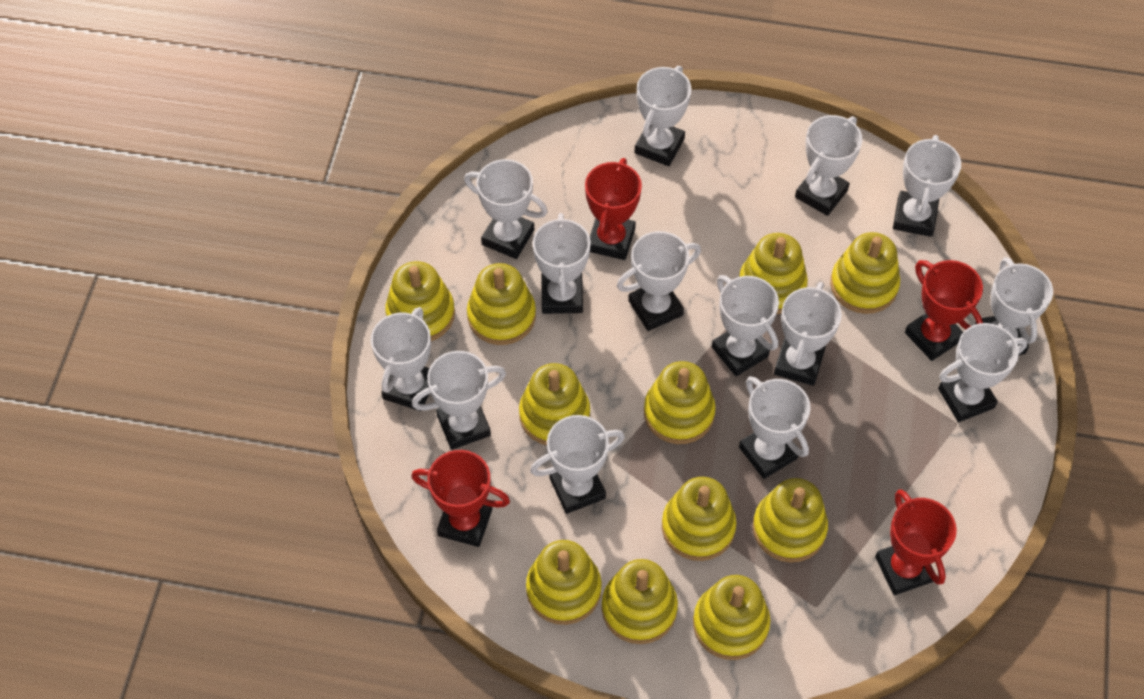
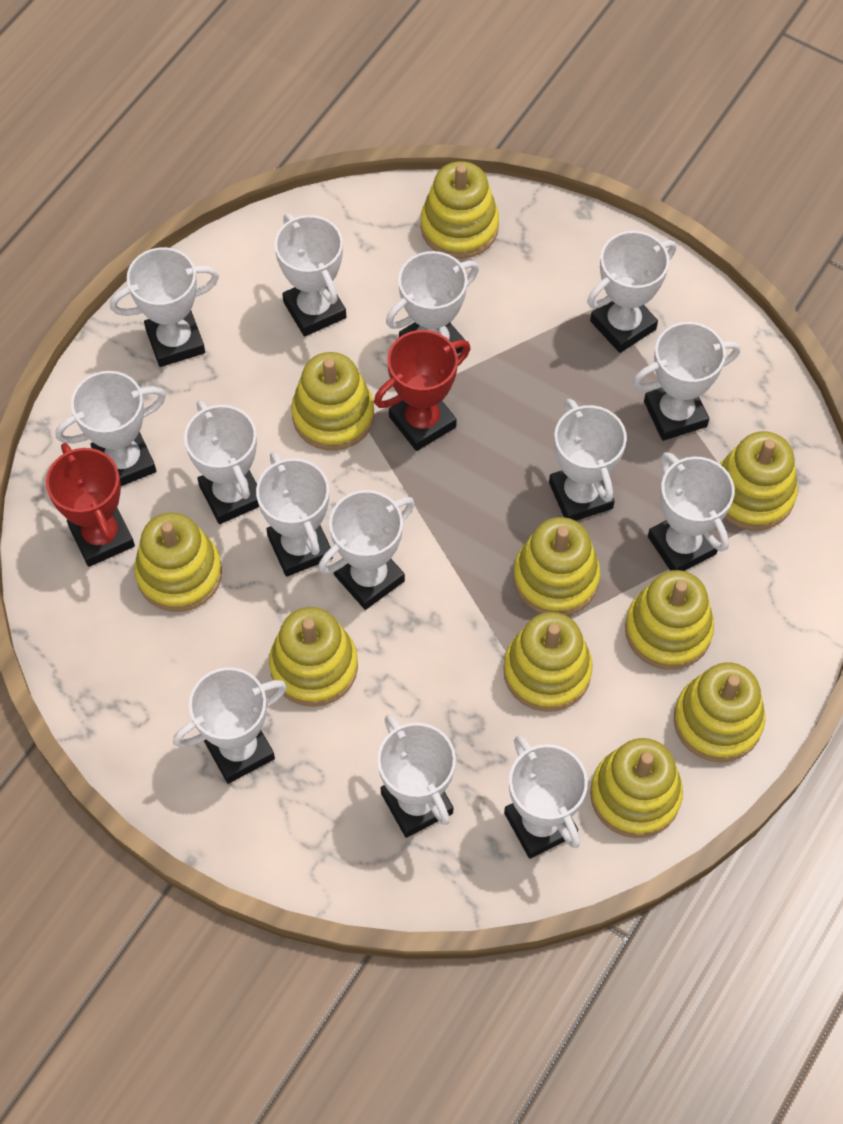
red trophy: 4 -> 2
yellow stacking toy: 11 -> 10

